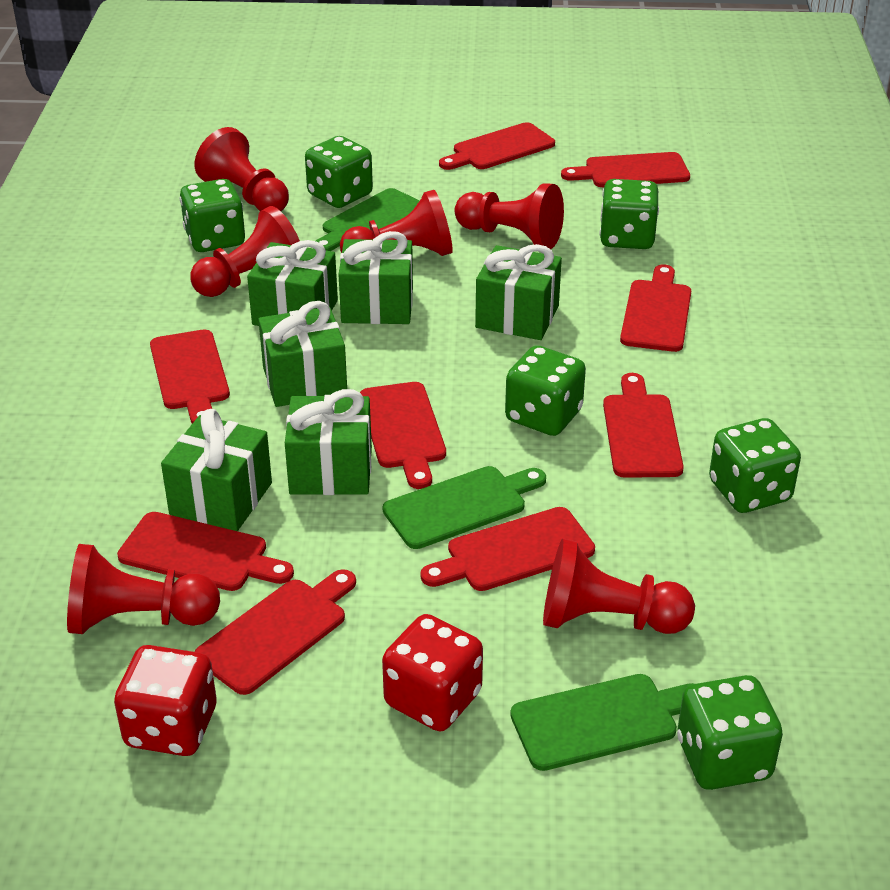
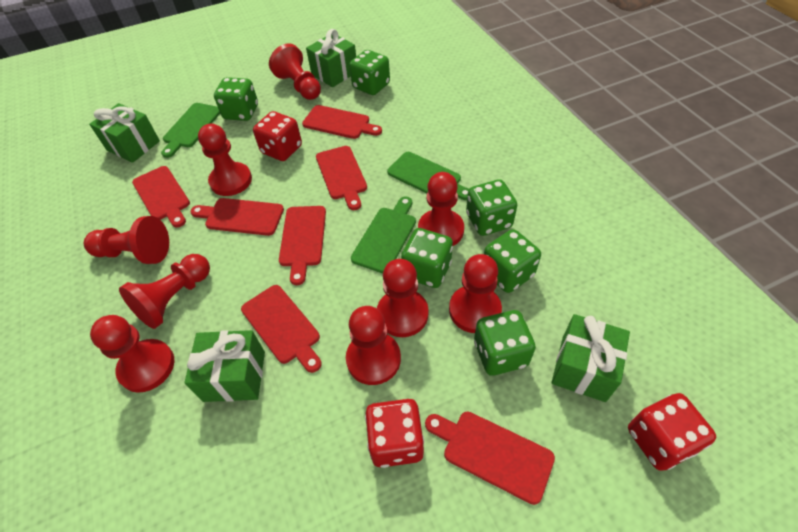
green gift: 6 -> 4
red cutting board: 9 -> 7
red dice: 2 -> 3
red pawn: 6 -> 9

